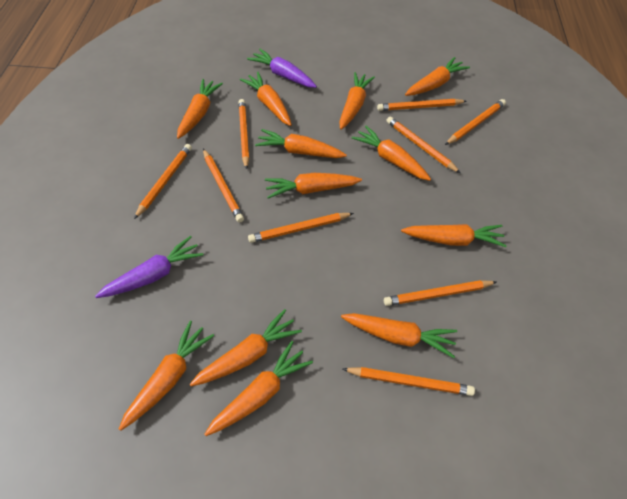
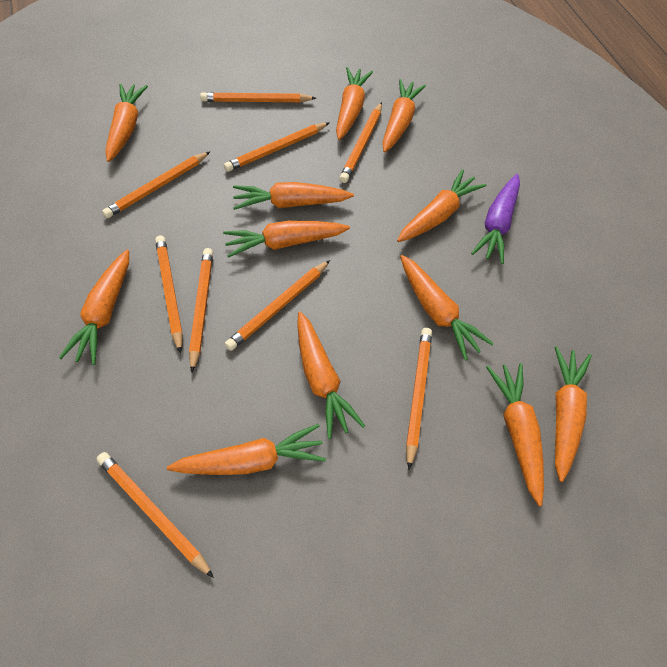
purple carrot: 2 -> 1

